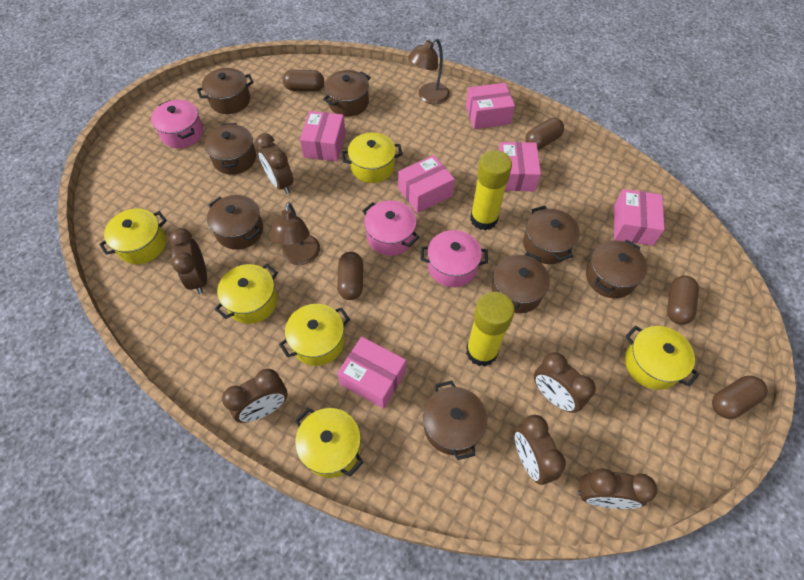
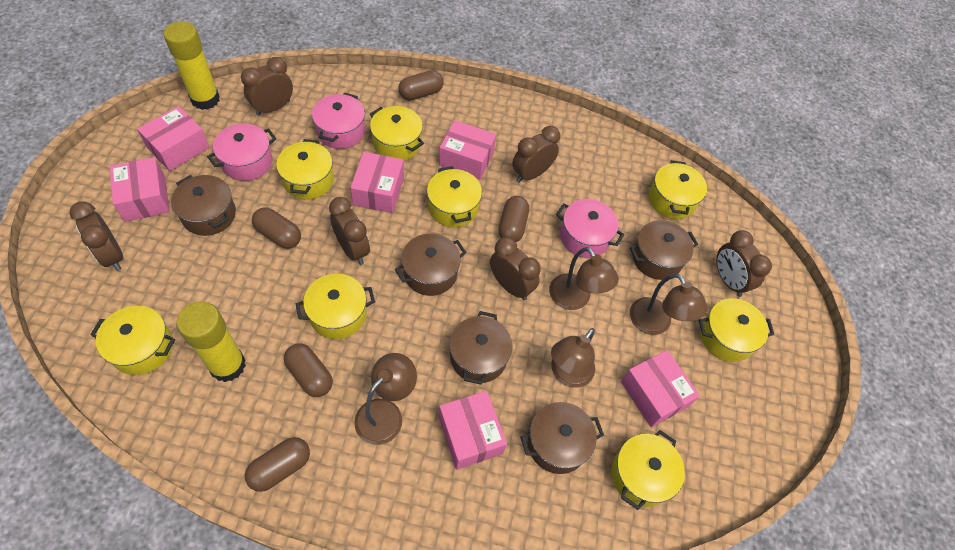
brown lamp: 2 -> 4
brown pot: 8 -> 5
yellow pot: 6 -> 8

